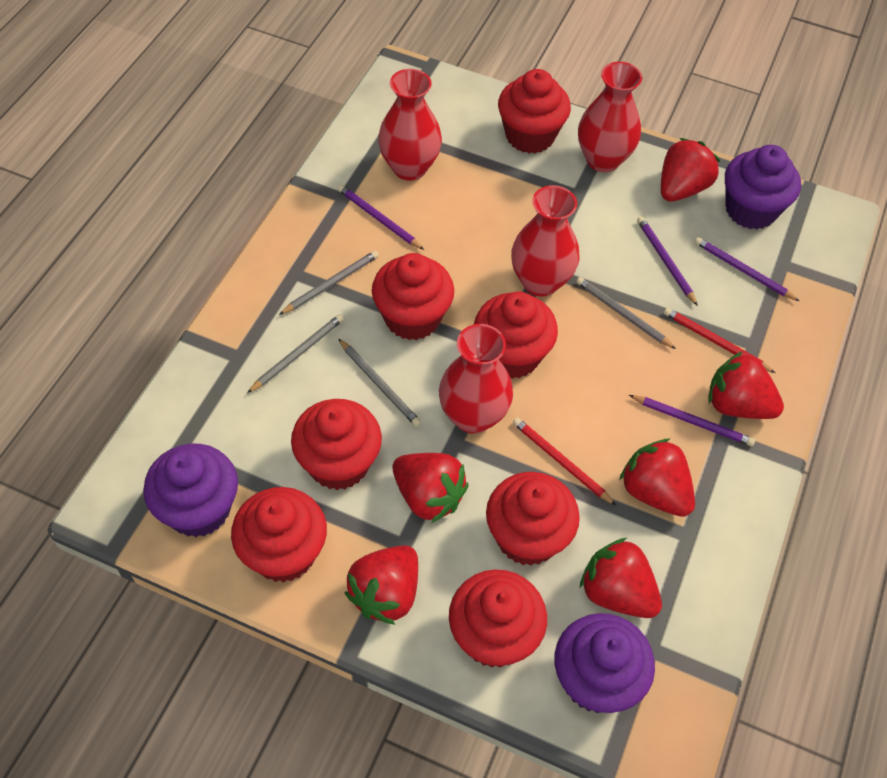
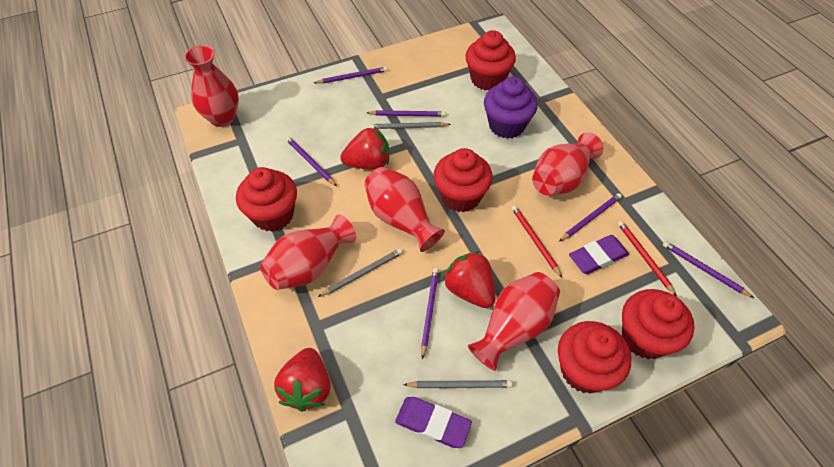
grey pencil: 4 -> 3
purple cupcake: 3 -> 1
purple eraser: 0 -> 2
purple pencil: 4 -> 6
red cupcake: 7 -> 5
red strawberry: 6 -> 3
red vase: 4 -> 5

